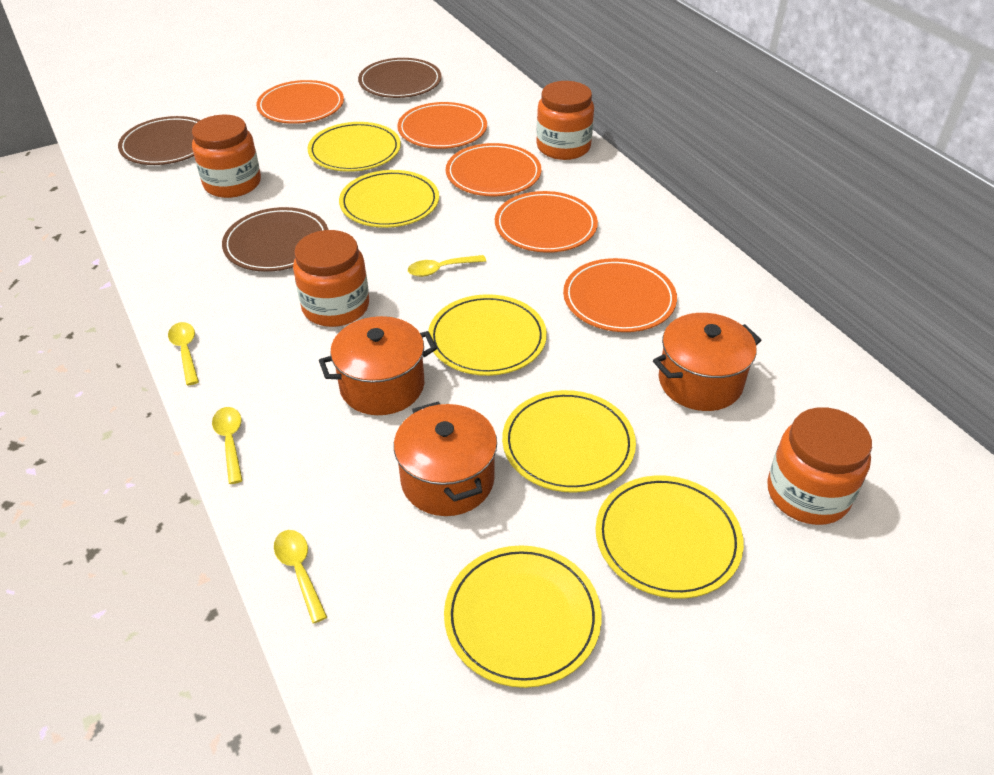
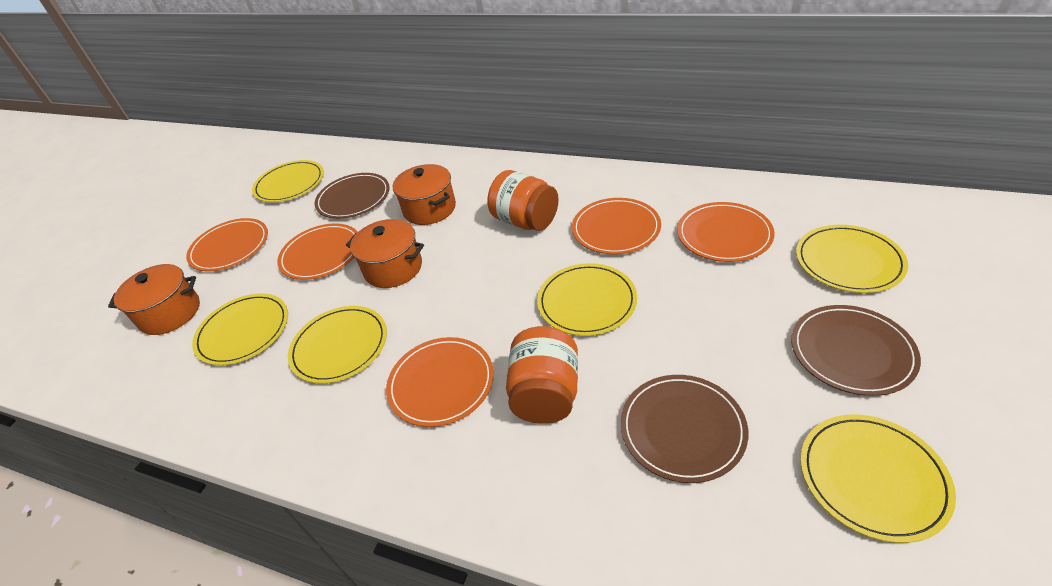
orange jar: 4 -> 2
yellow spoon: 4 -> 0

